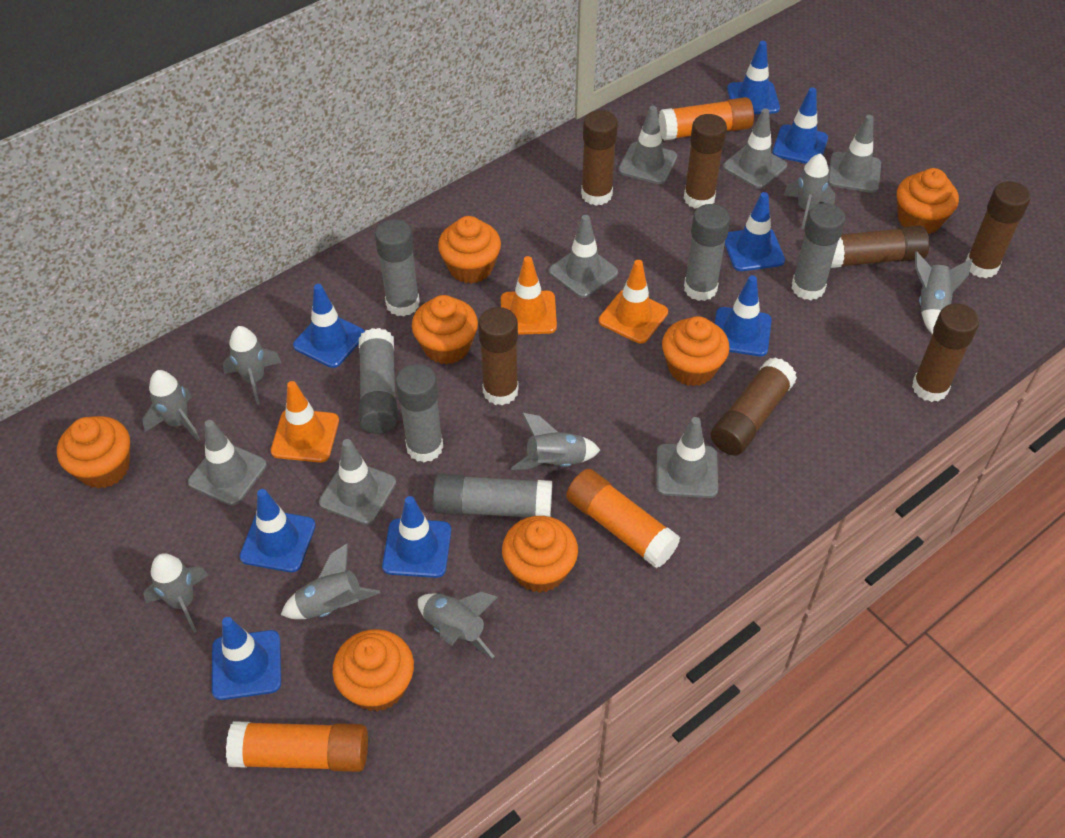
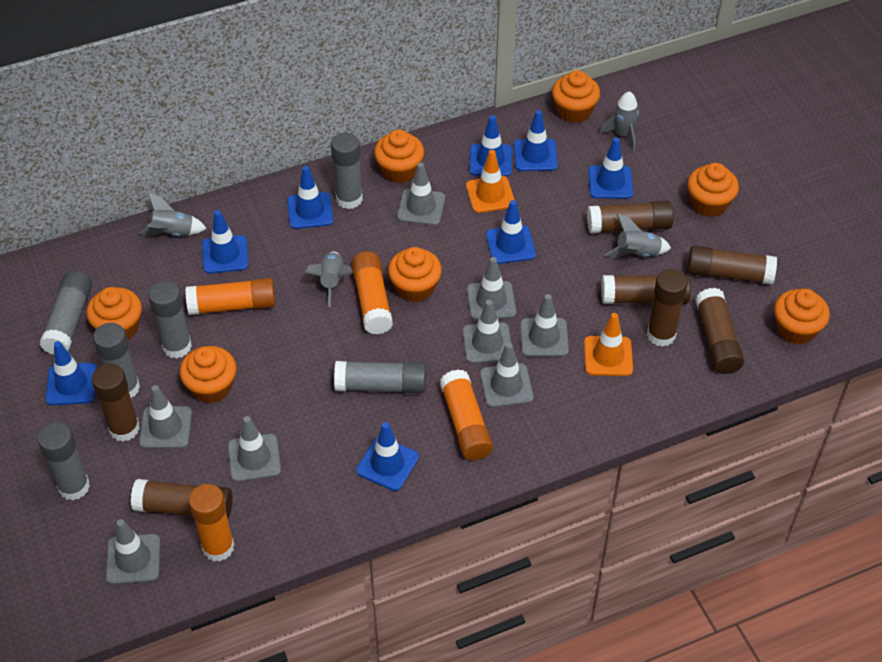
grey rocket: 8 -> 4
grey traffic cone: 7 -> 8
orange glue stick: 3 -> 4
orange traffic cone: 3 -> 2

